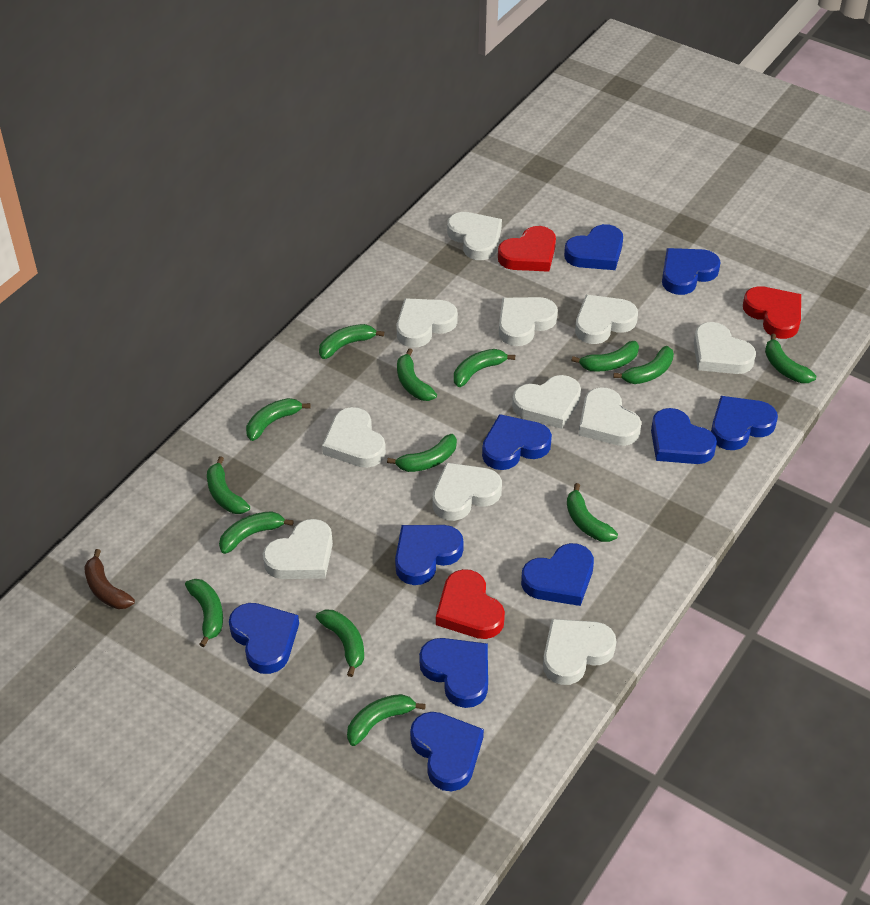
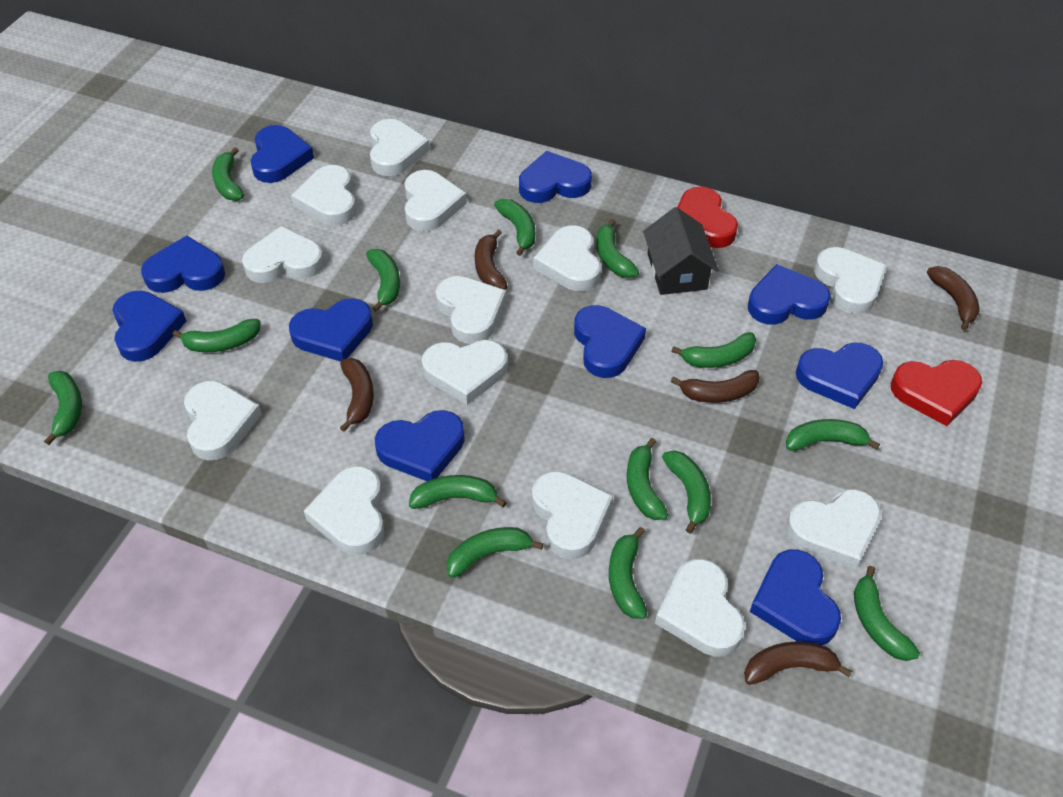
black house: 0 -> 1
brown banana: 1 -> 5
red heart: 3 -> 2
white heart: 11 -> 13

